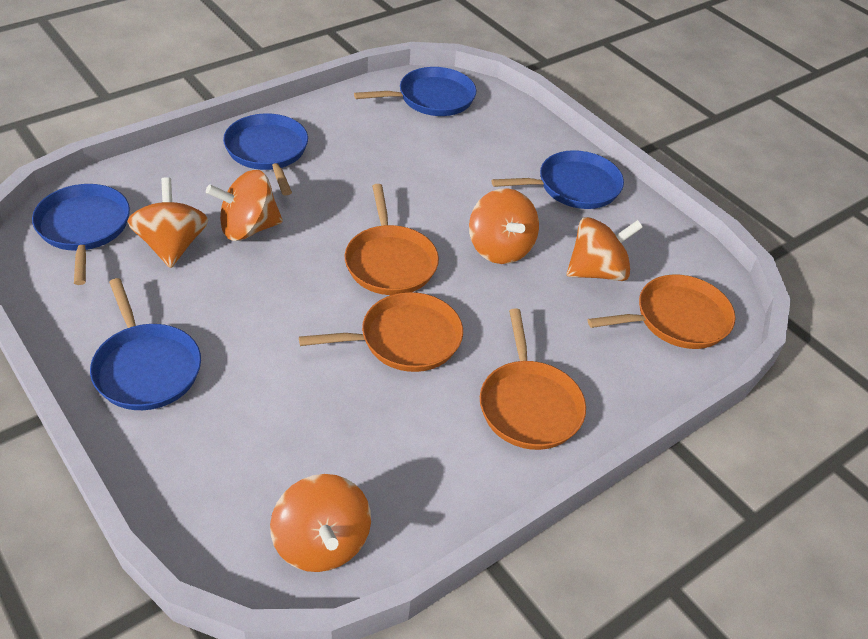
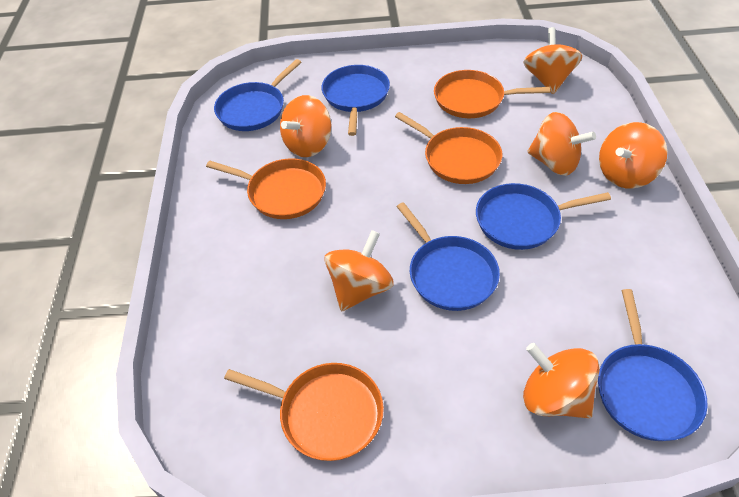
orange spinning top: 5 -> 6

